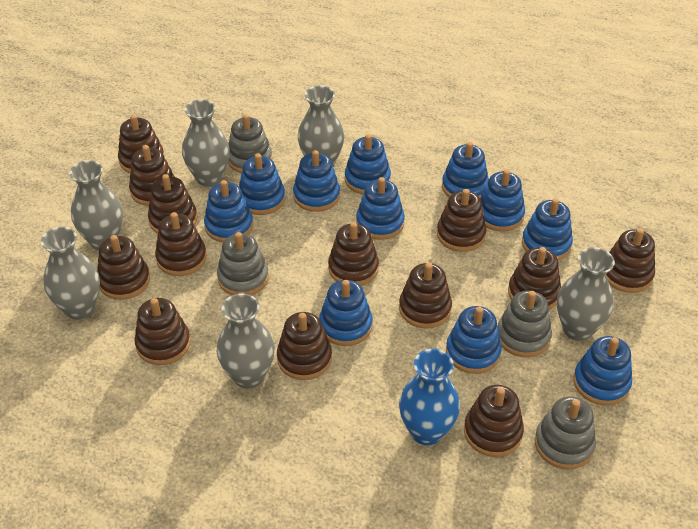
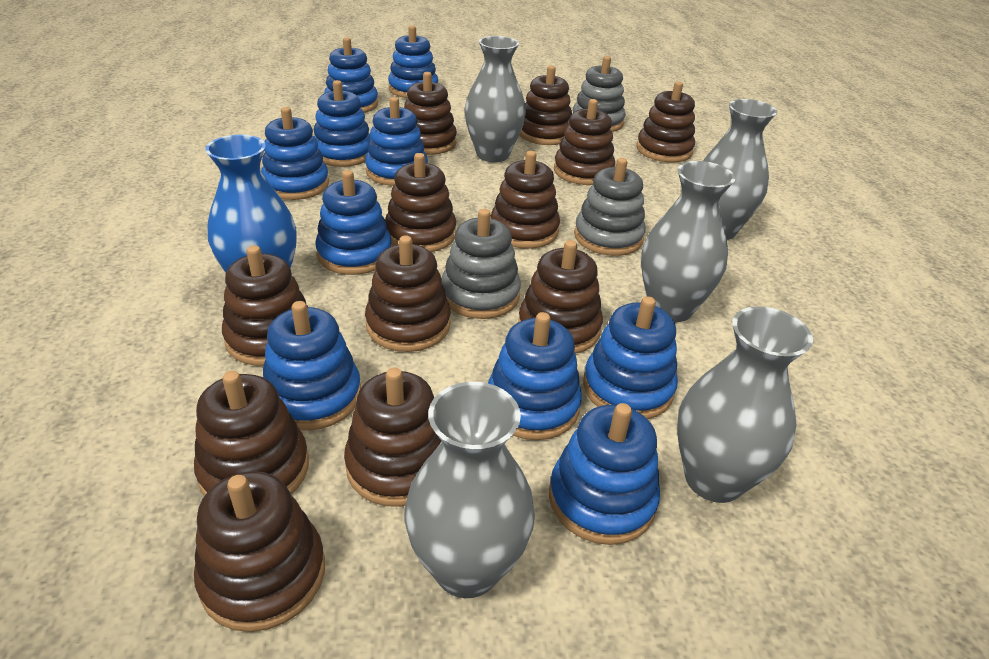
blue stacking toy: 11 -> 10
brown stacking toy: 13 -> 12
grey stacking toy: 4 -> 3
grey vase: 6 -> 5

